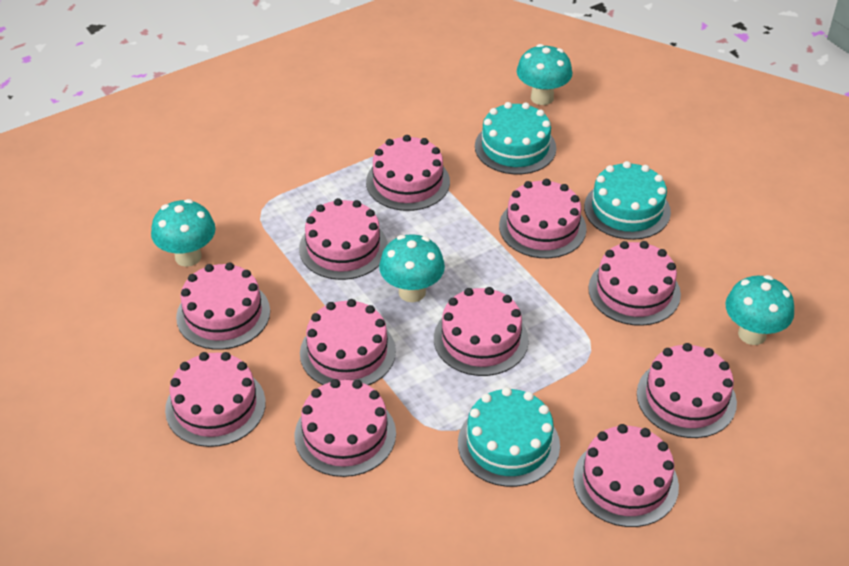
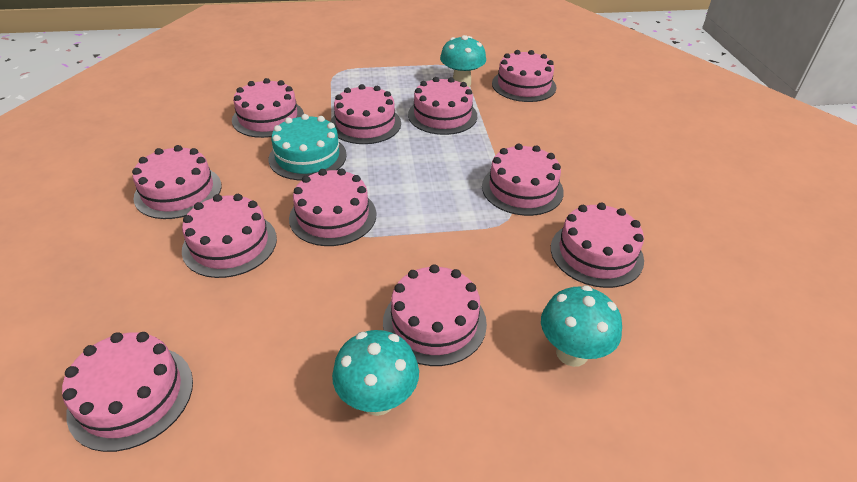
turquoise cake: 3 -> 1
turquoise mushroom: 4 -> 3

